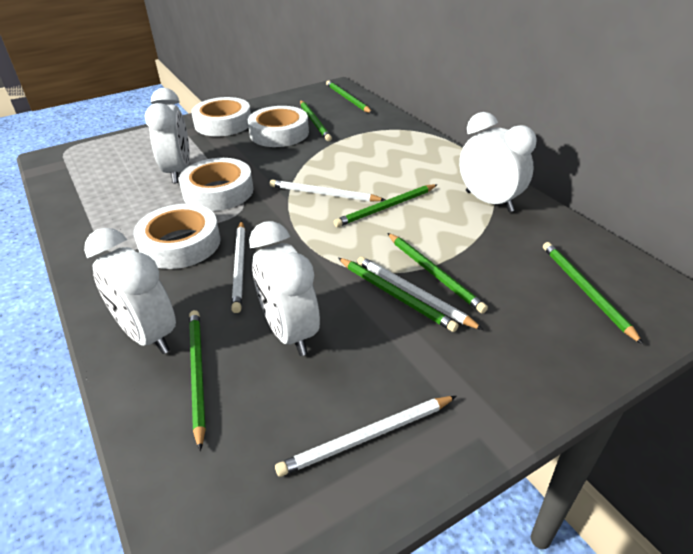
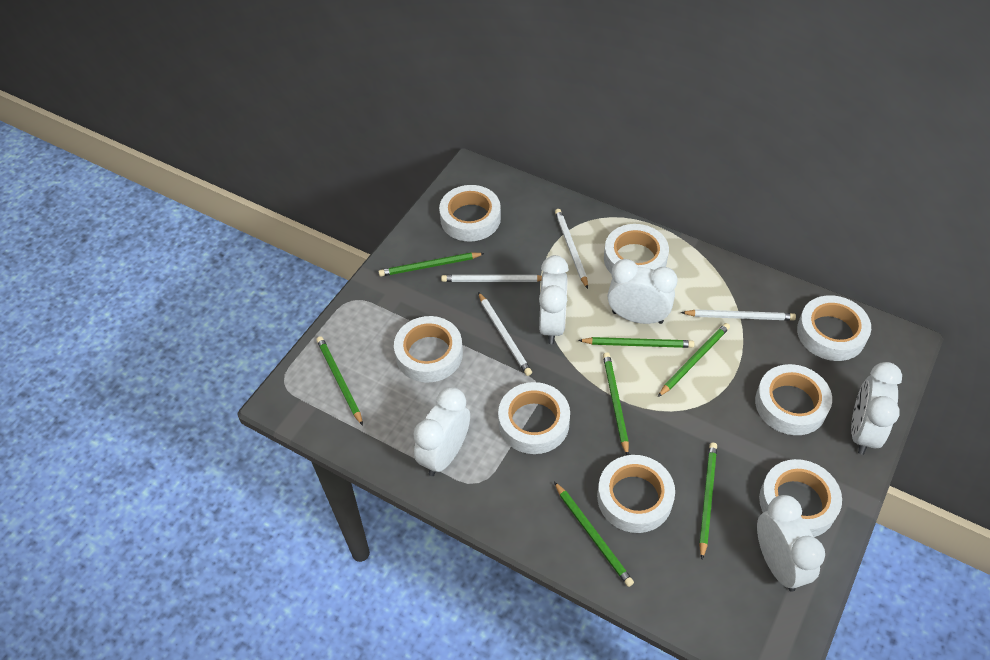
white clock: 4 -> 5
white tape: 4 -> 8

